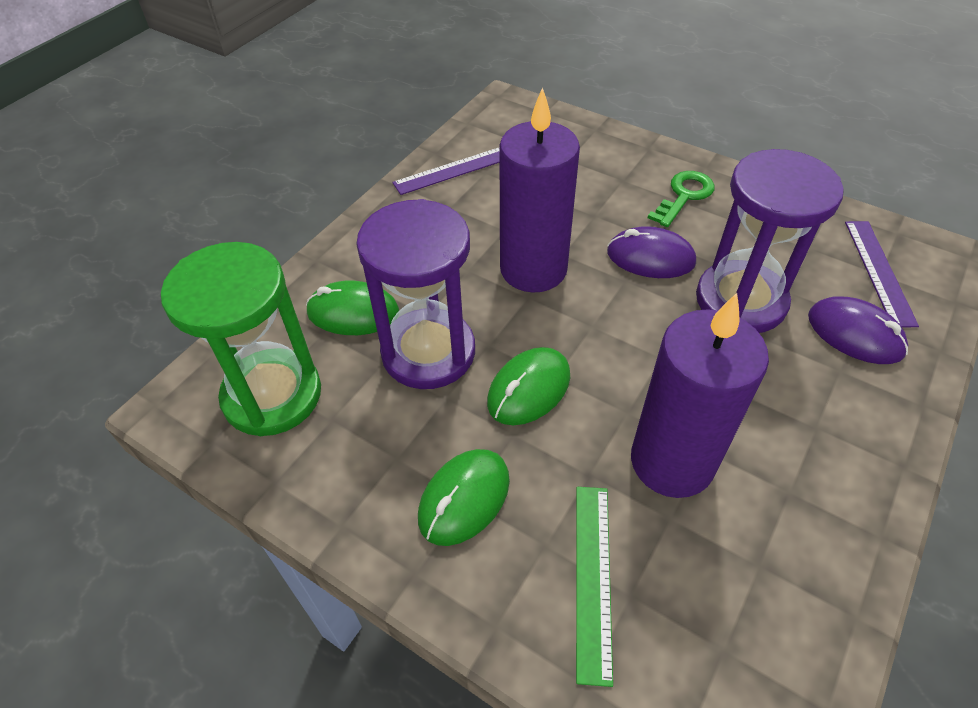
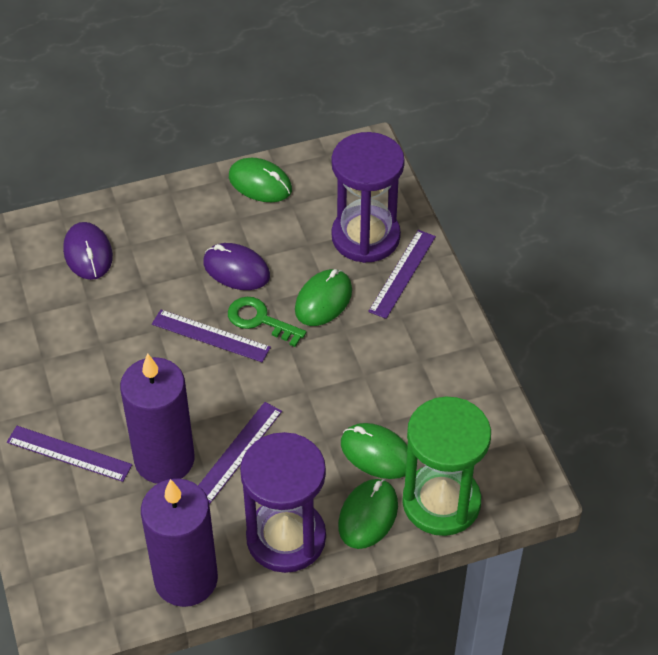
green mouse: 3 -> 4
green ruler: 1 -> 0
purple ruler: 2 -> 4

